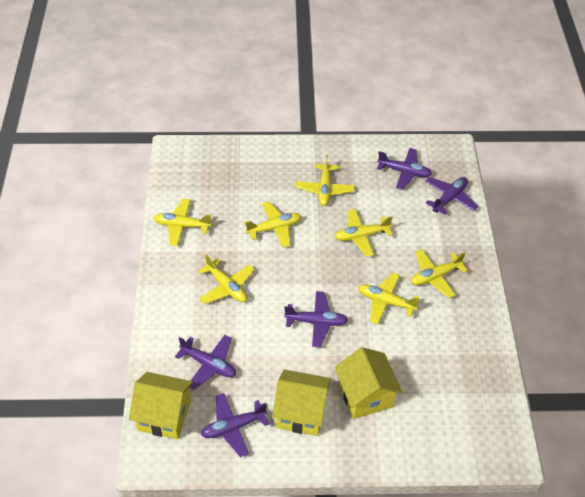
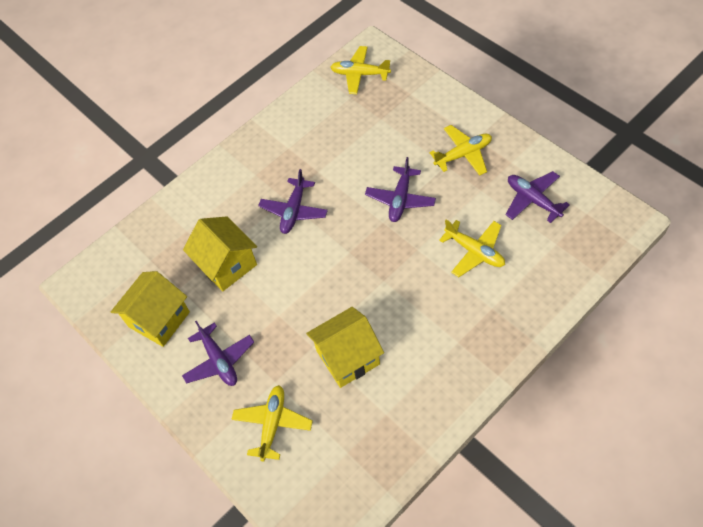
purple plane: 5 -> 4
yellow plane: 7 -> 4

